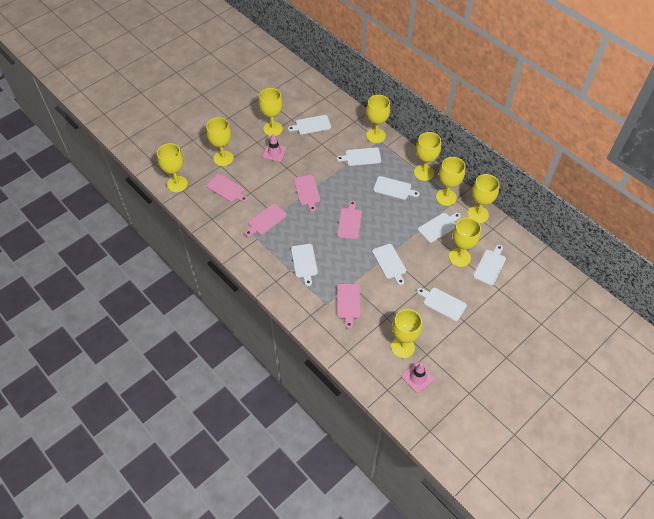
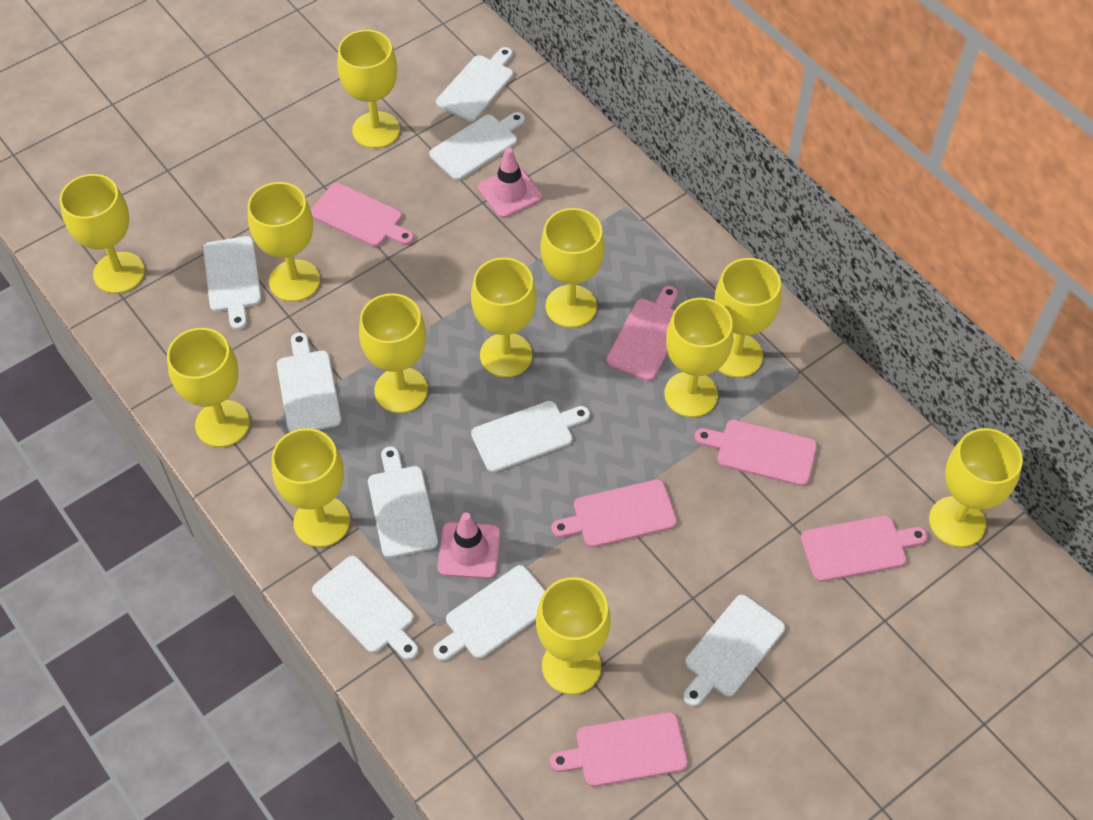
pink cutting board: 5 -> 6
white cutting board: 8 -> 9
yellow goblet: 9 -> 12

